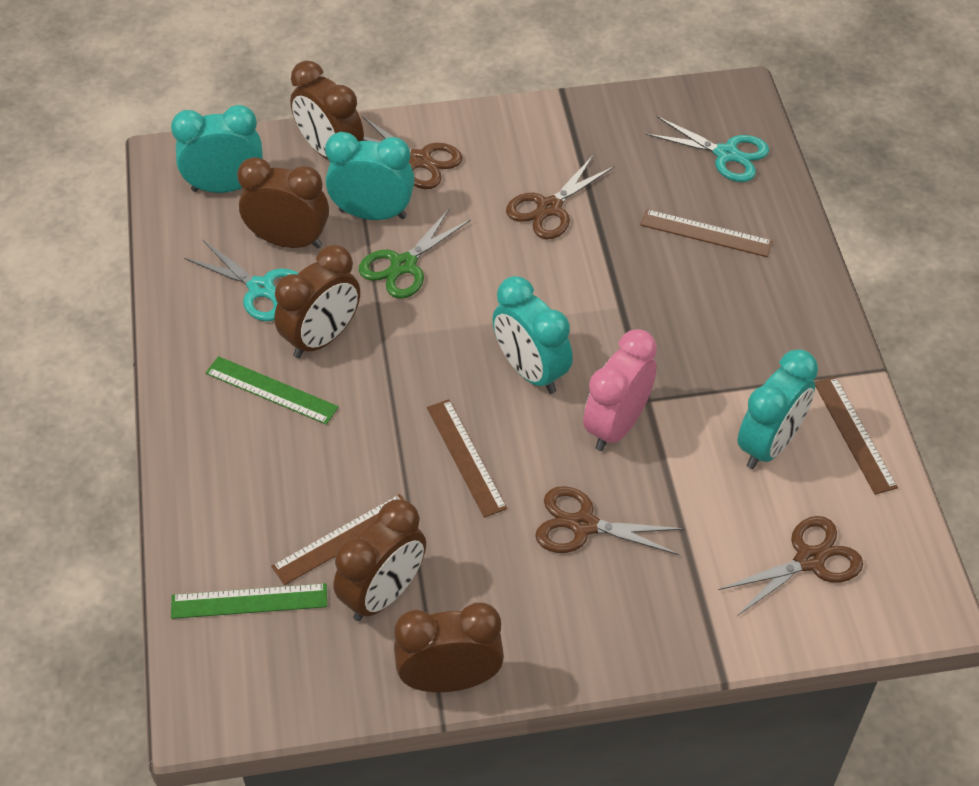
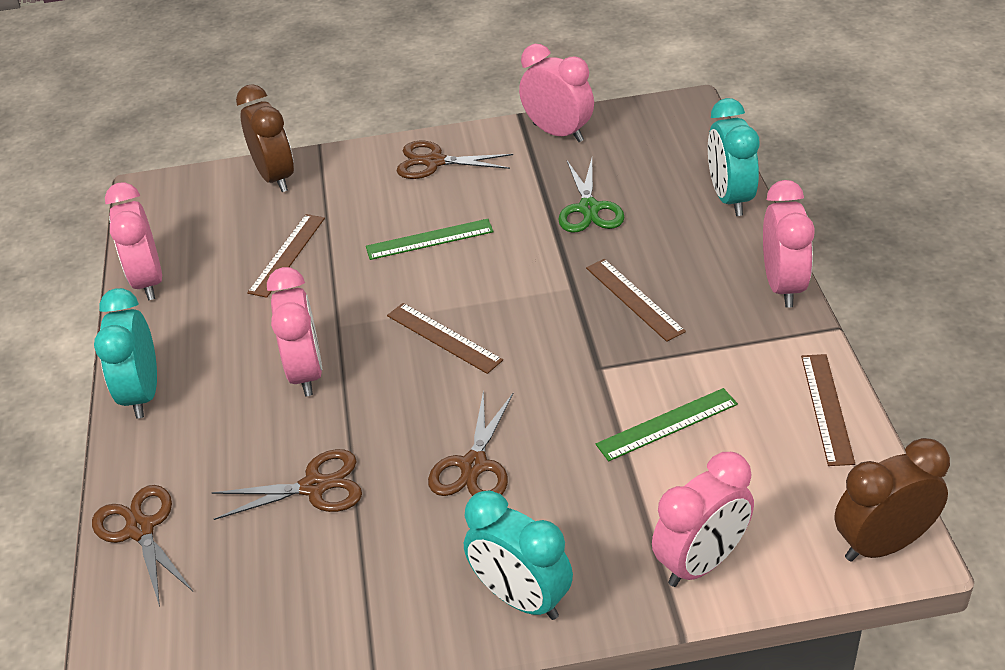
brown clock: 5 -> 2
pink clock: 1 -> 5
turquoise clock: 4 -> 3
turquoise scissors: 2 -> 0

